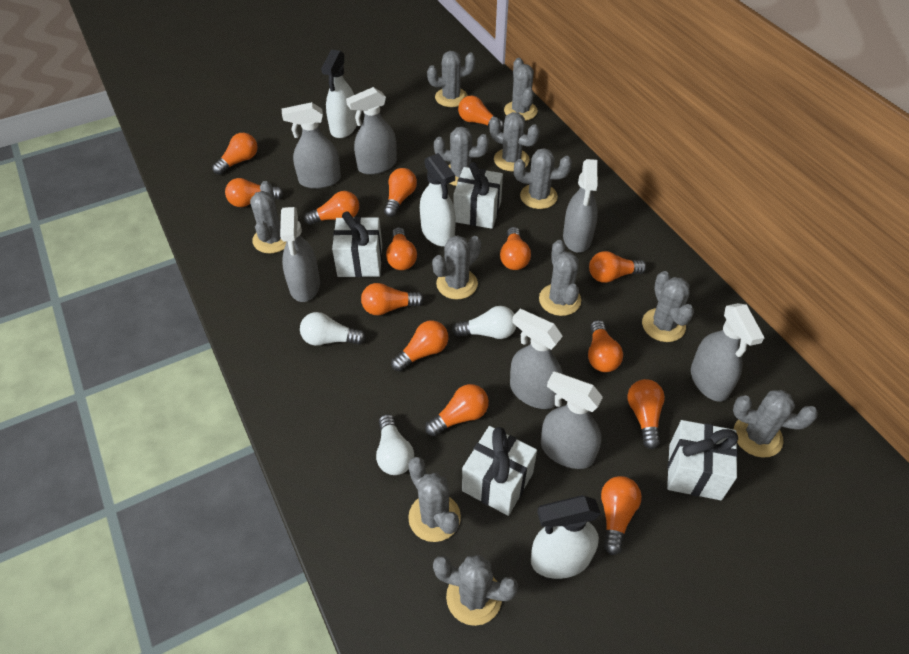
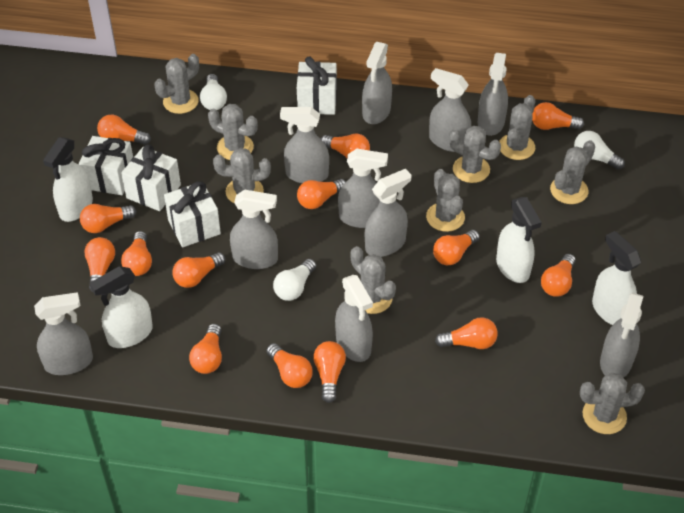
grey cactus: 12 -> 9
grey spray bottle: 7 -> 10
white spray bottle: 3 -> 4

